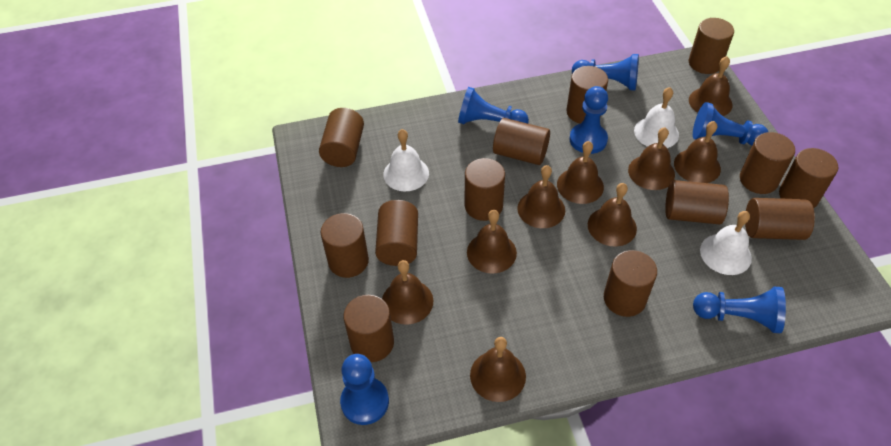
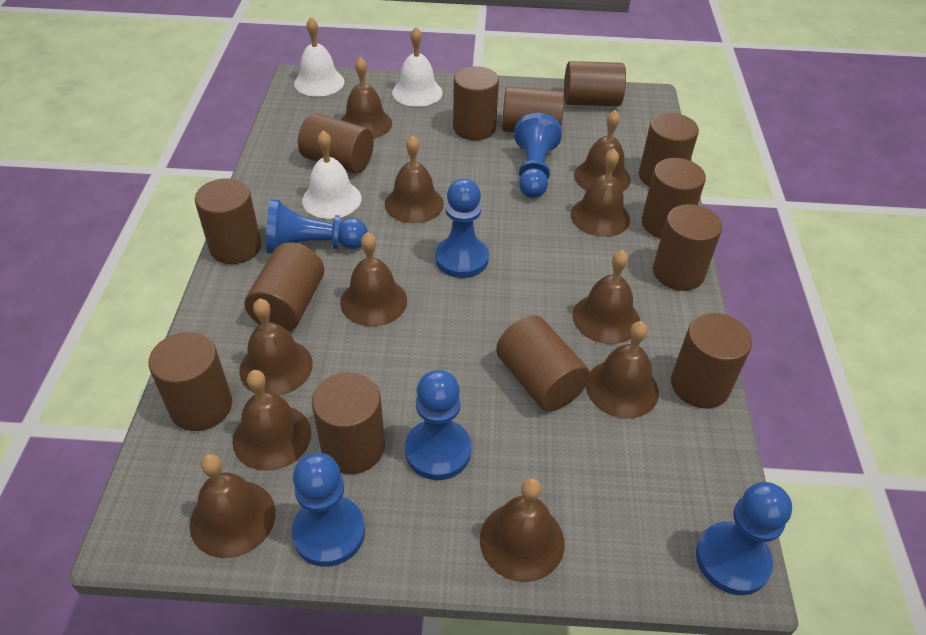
brown bell: 9 -> 11

